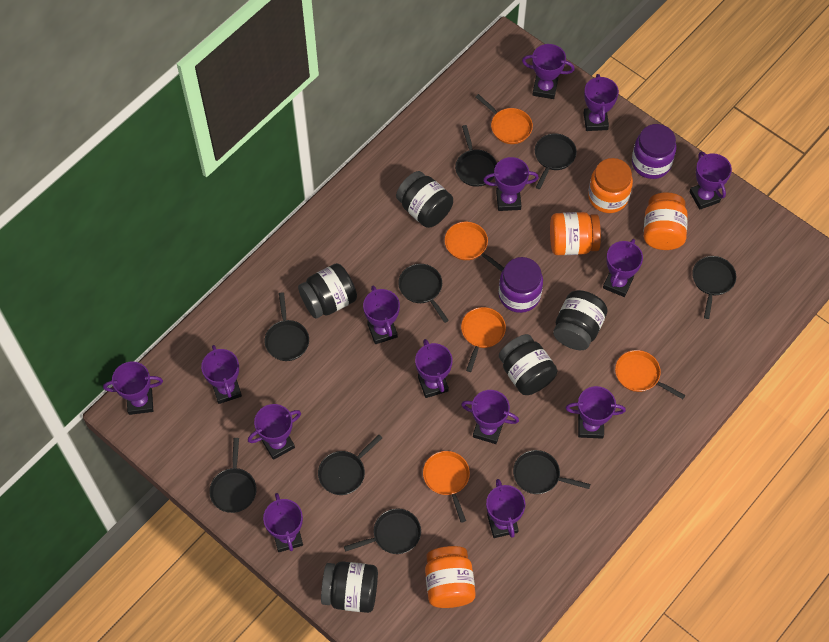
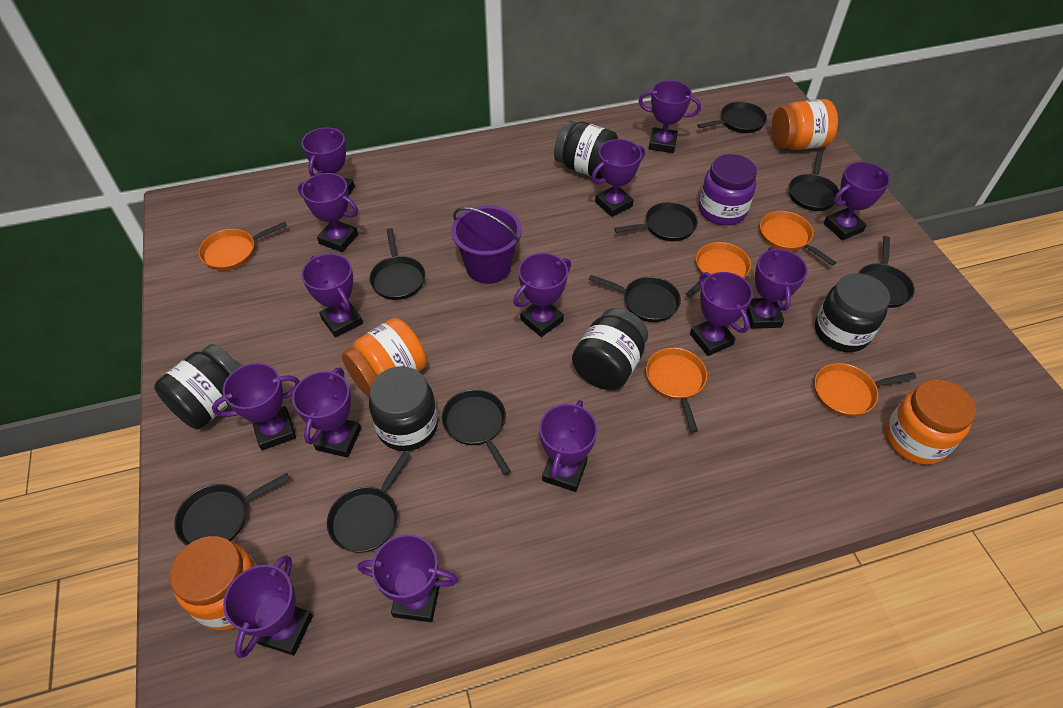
purple bucket: 0 -> 1
purple jar: 2 -> 1

